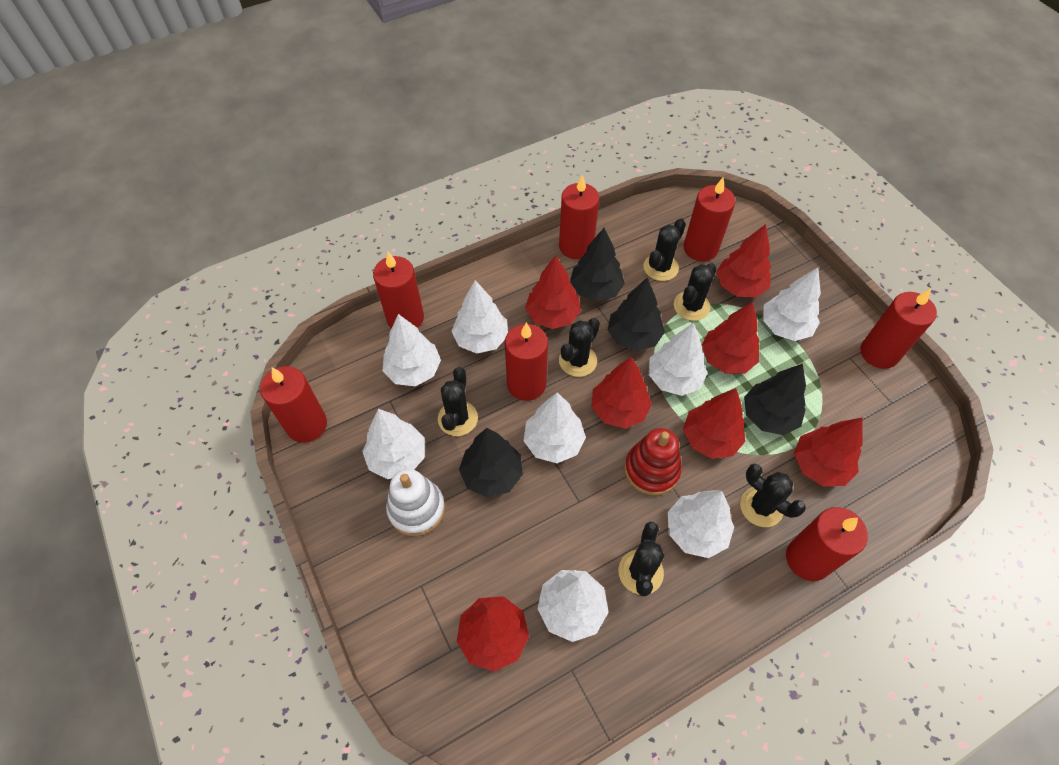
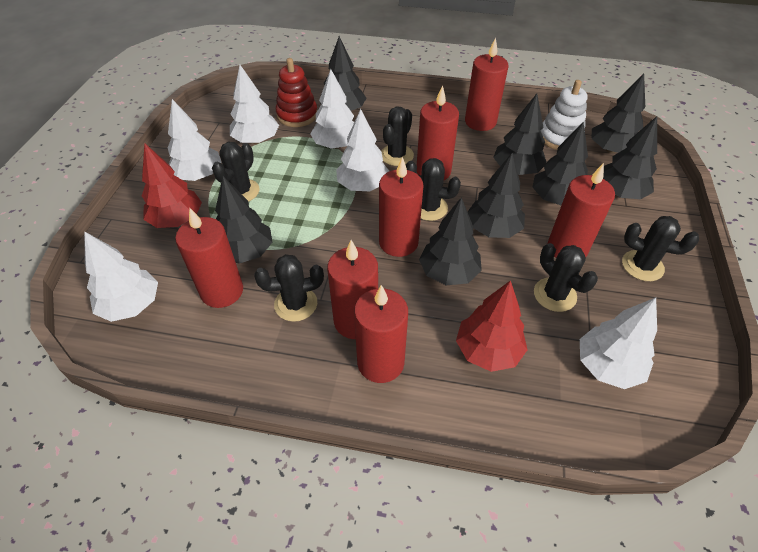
black tree: 4 -> 8
red tree: 7 -> 2
white tree: 8 -> 6

